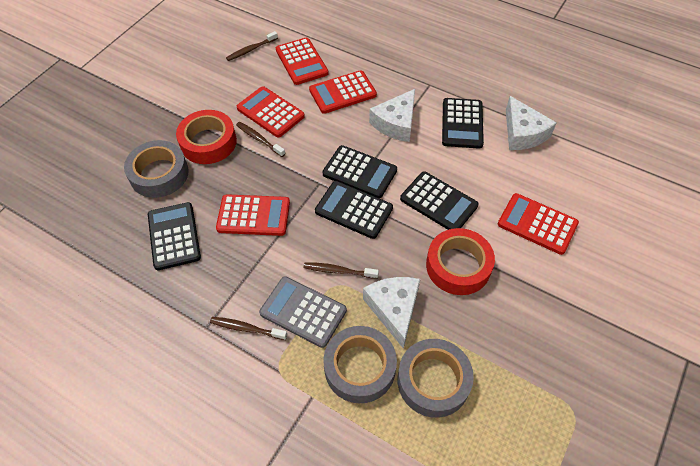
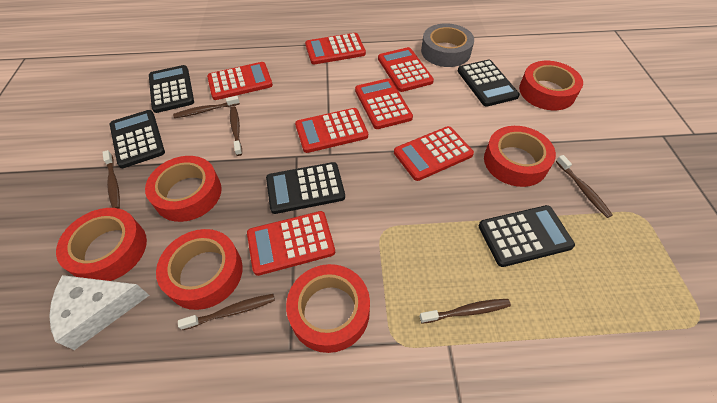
brown toothbrush: 4 -> 6
grey calculator: 1 -> 0
grey tape: 3 -> 1
red calculator: 5 -> 7
red tape: 2 -> 6
white cheese: 3 -> 1

